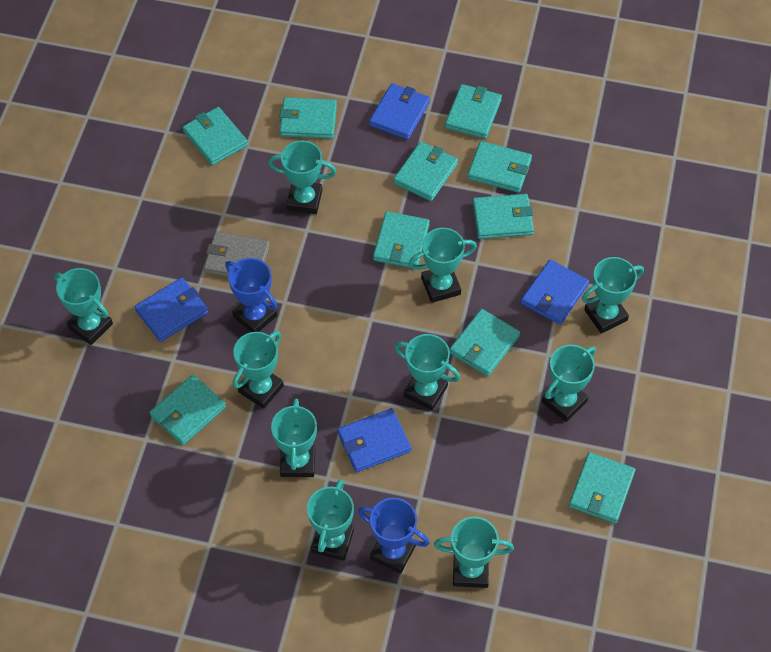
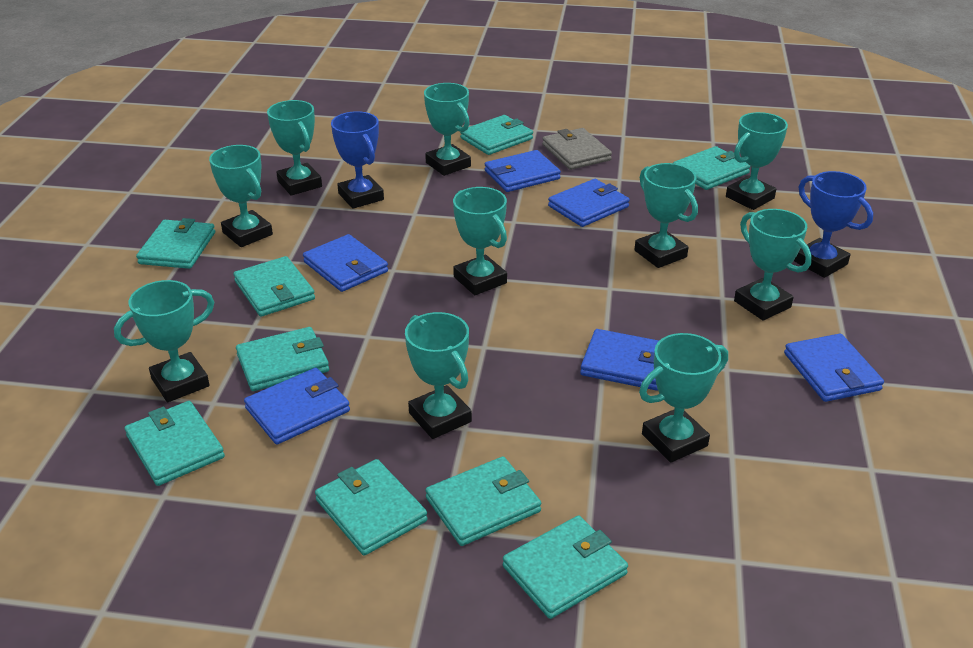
blue wallet: 4 -> 6
turquoise wallet: 10 -> 9

